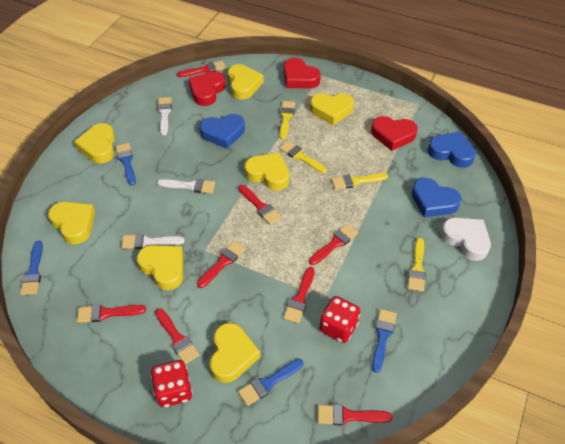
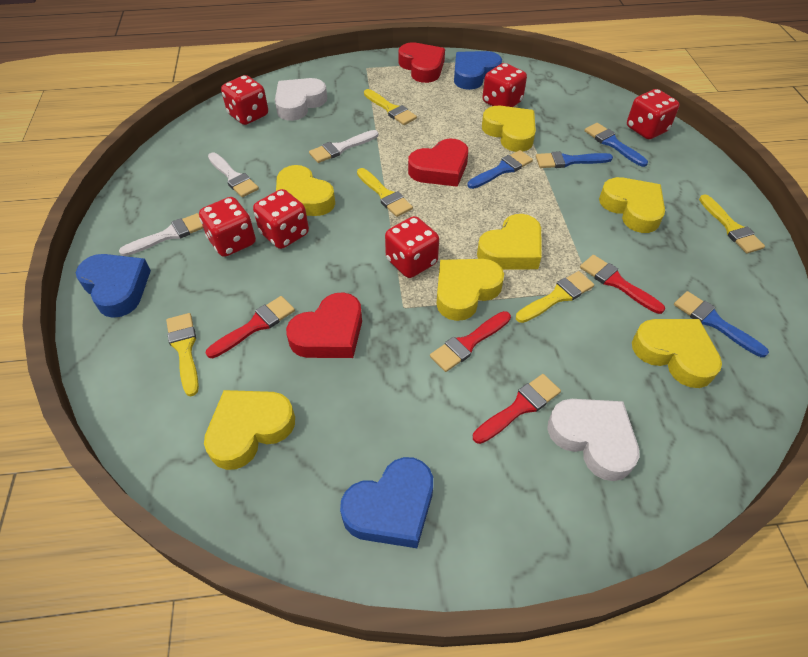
red brush: 8 -> 4
red dice: 2 -> 6
white heart: 1 -> 2
yellow brush: 4 -> 5

